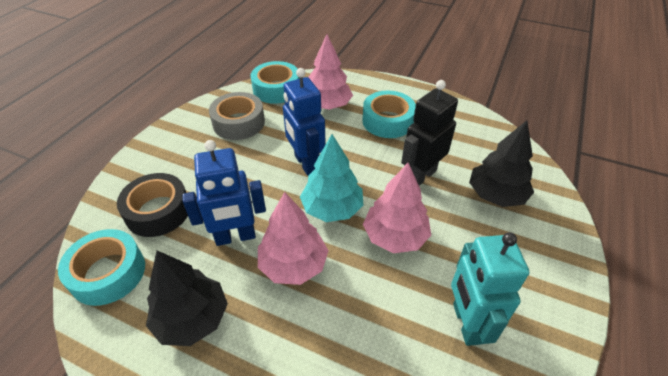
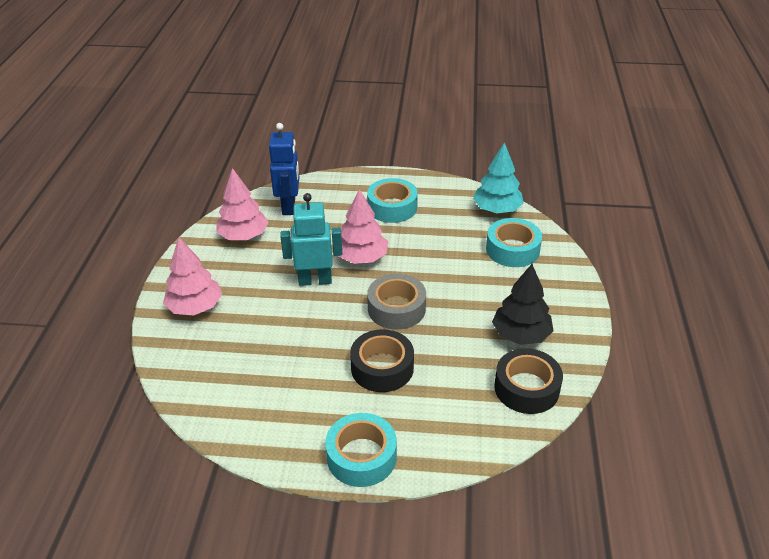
black robot: 1 -> 0
black tape: 1 -> 2
black tree: 2 -> 1
blue robot: 2 -> 1

